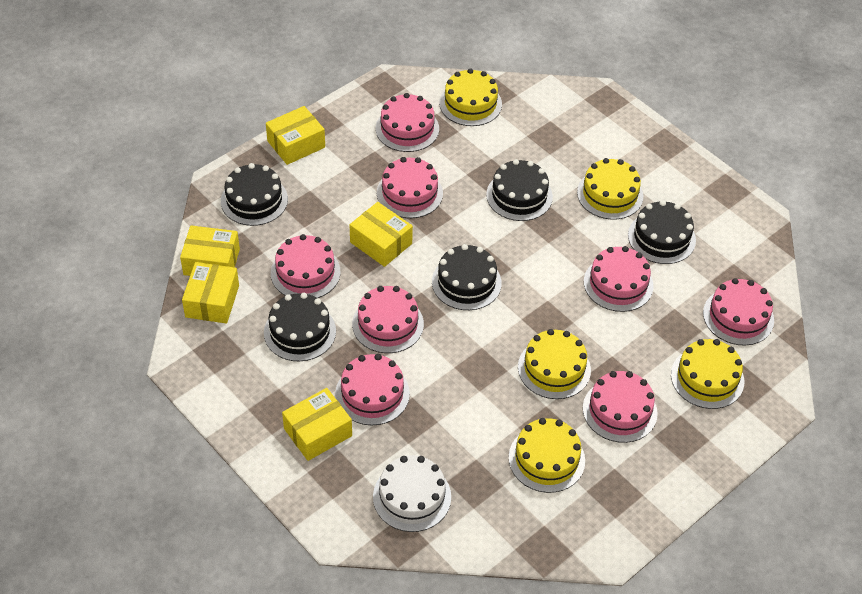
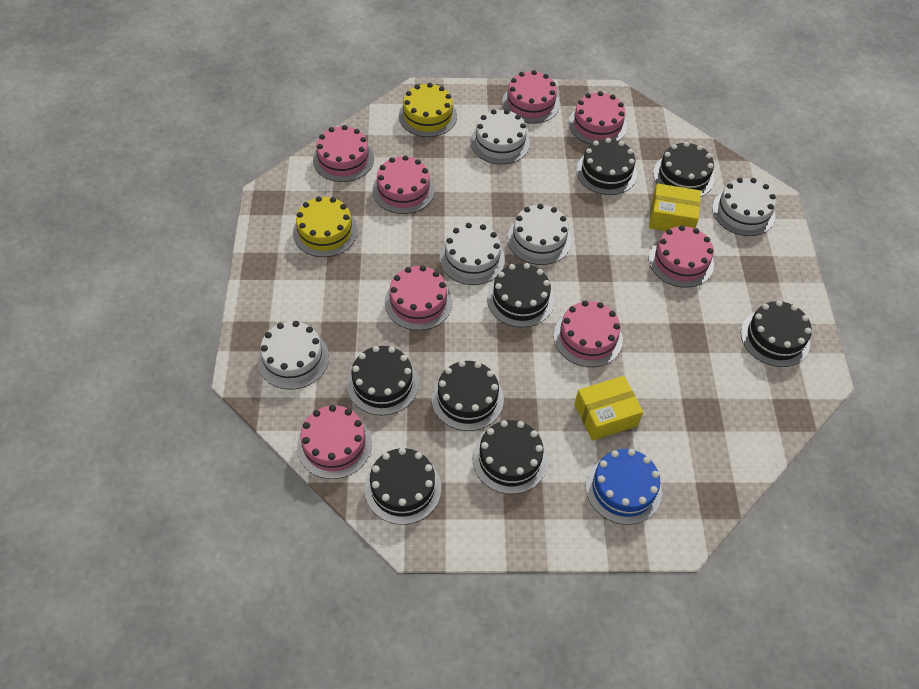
black cake: 5 -> 8
blue cake: 0 -> 1
white cake: 1 -> 5
yellow box: 5 -> 2
yellow cake: 5 -> 2

